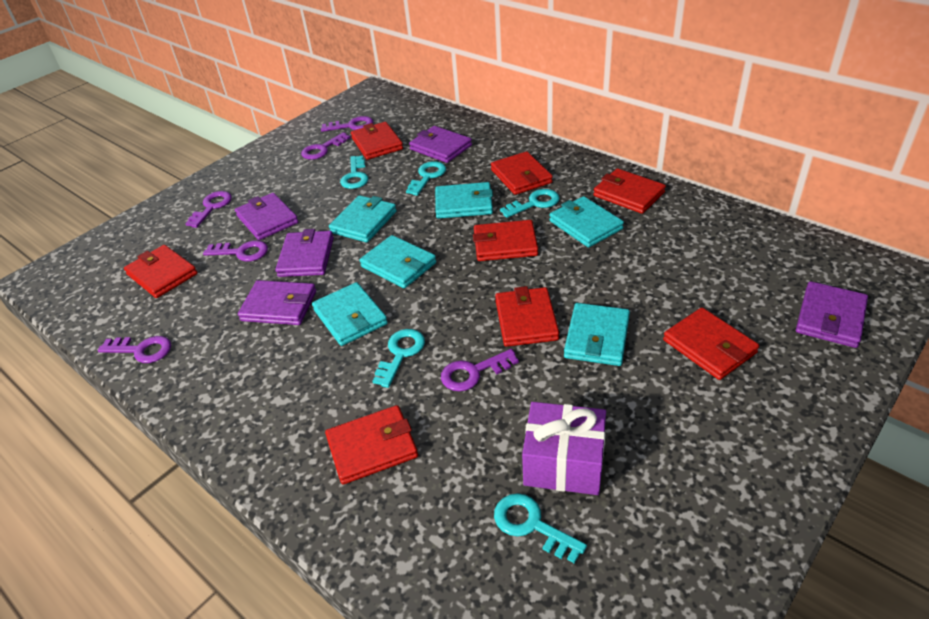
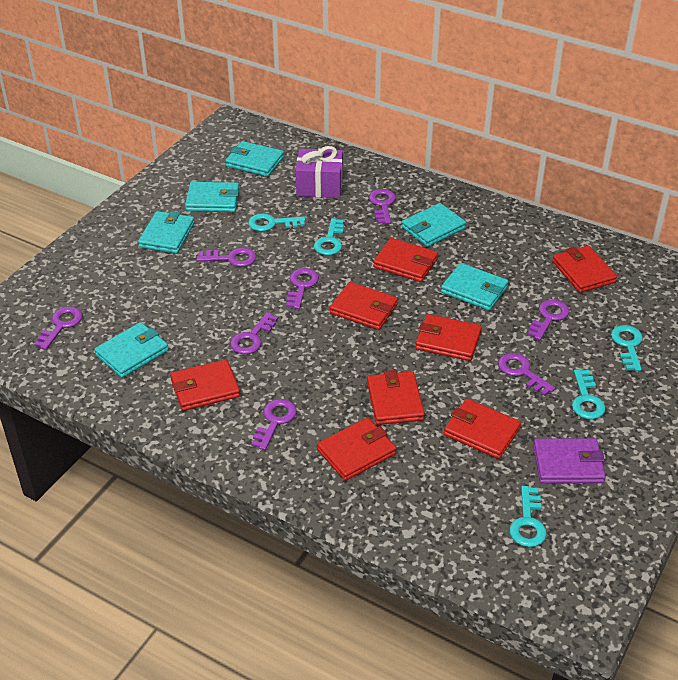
purple key: 6 -> 8
purple wallet: 5 -> 1

